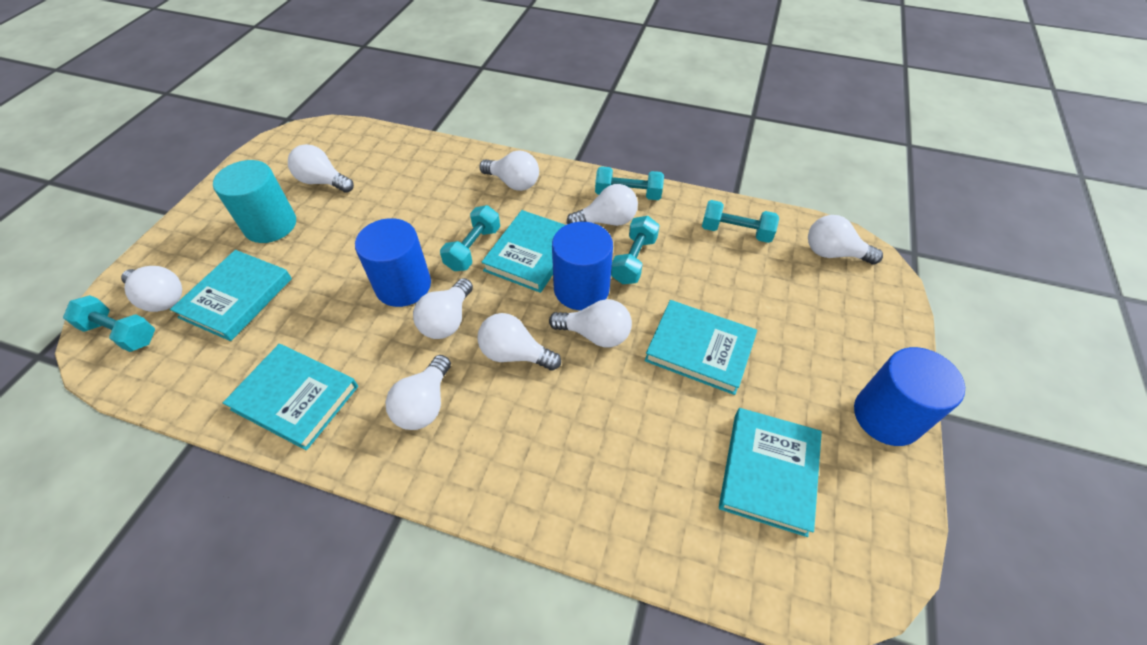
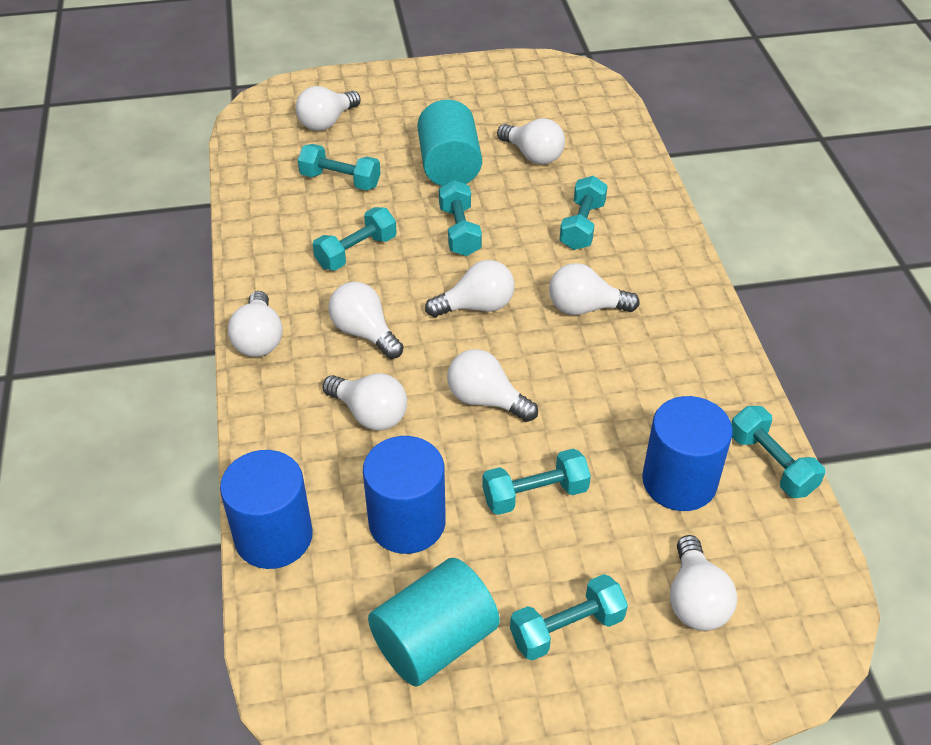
turquoise book: 5 -> 0
turquoise cylinder: 1 -> 2
turquoise dumbbell: 5 -> 7

